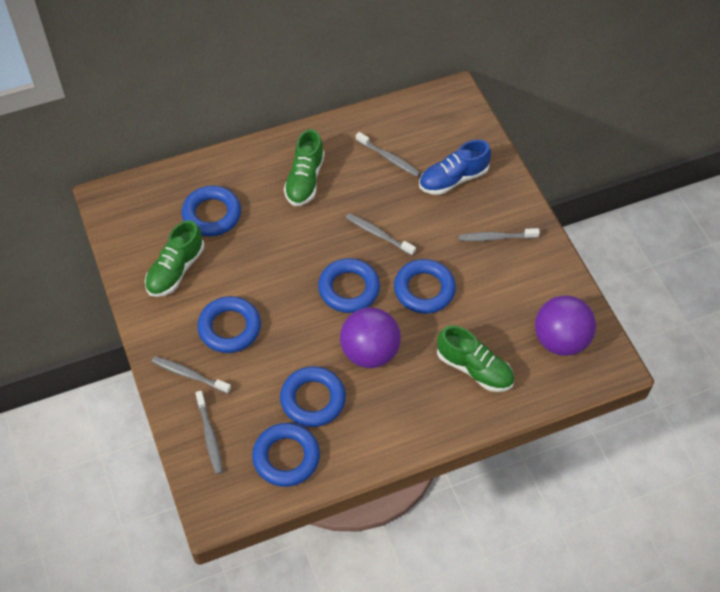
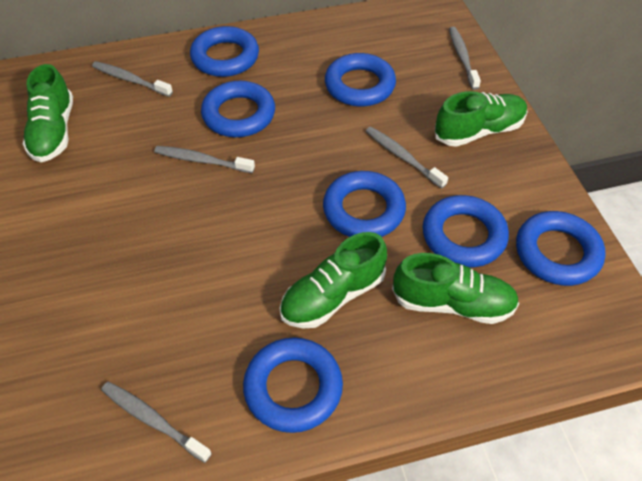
blue ring: 6 -> 7
blue shoe: 1 -> 0
green shoe: 3 -> 4
purple ball: 2 -> 0

